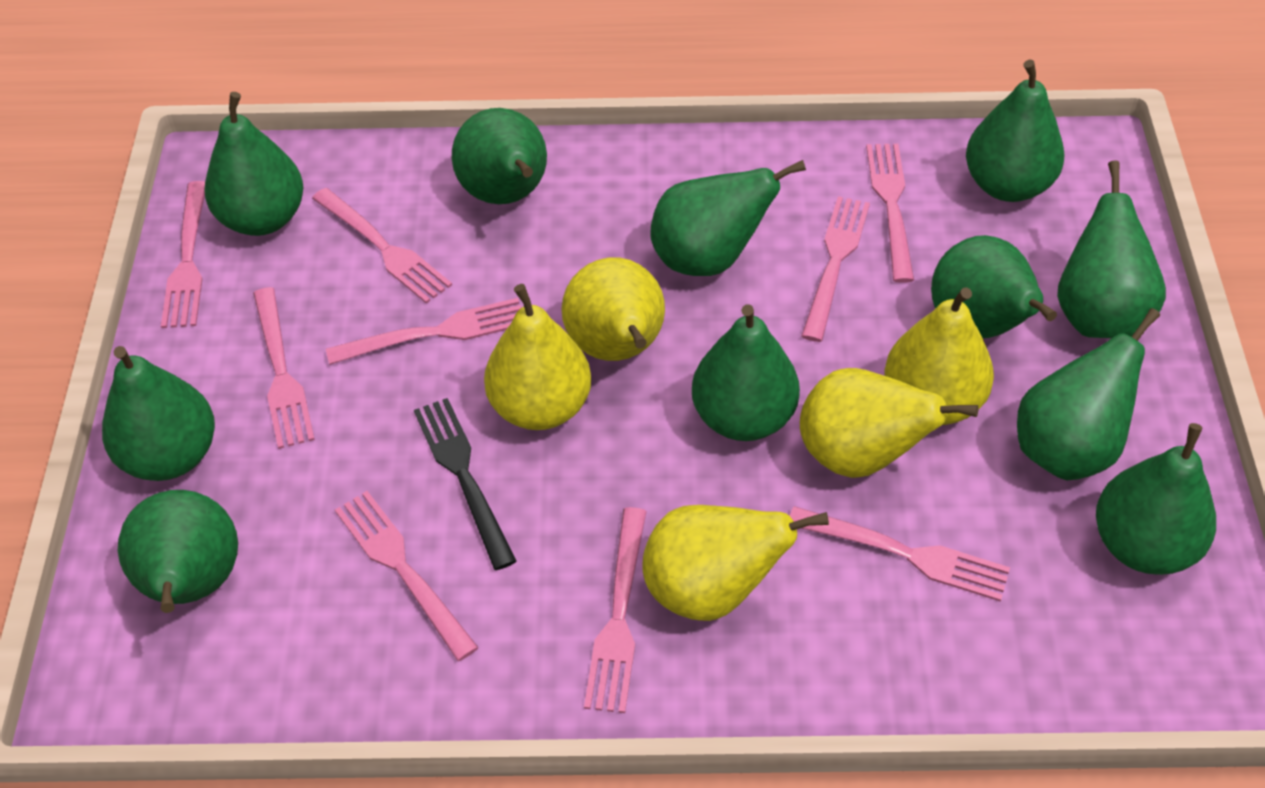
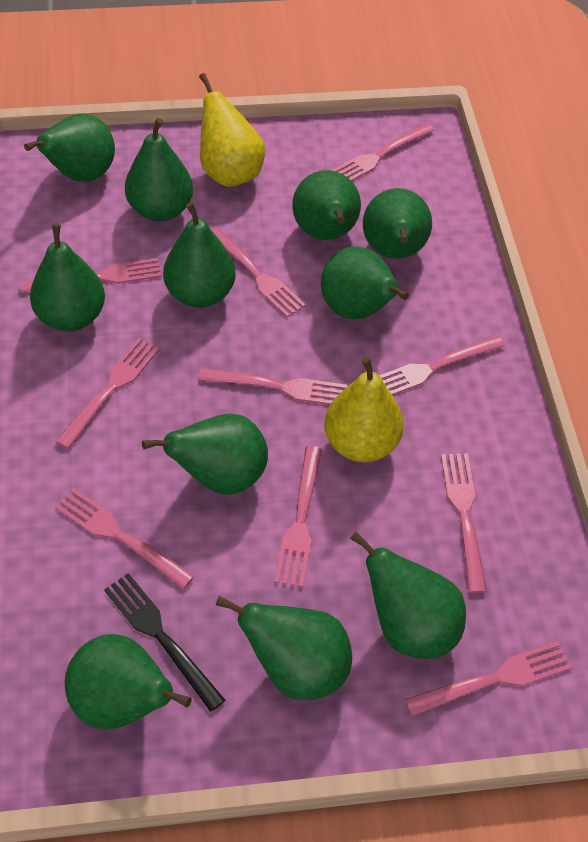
pink fork: 9 -> 10
yellow pear: 5 -> 2

